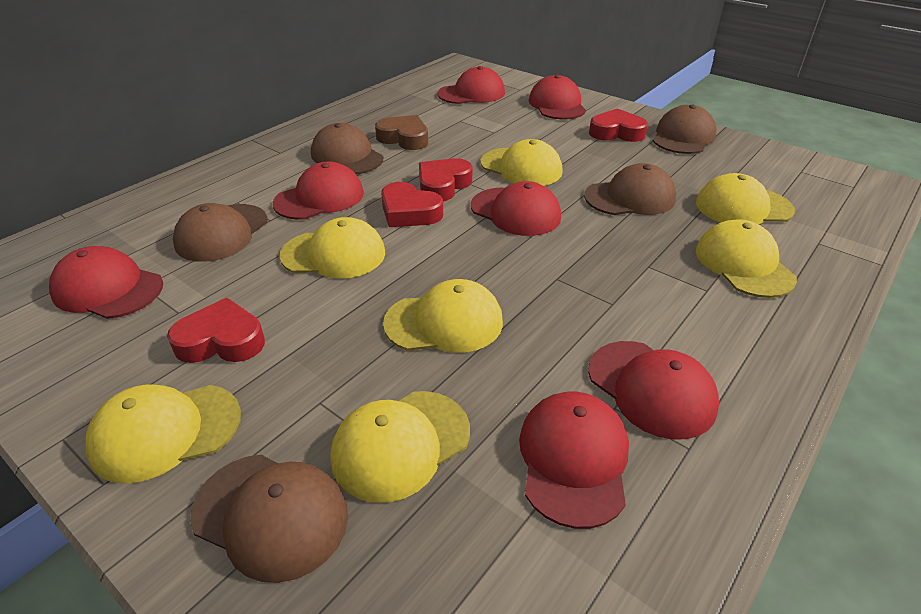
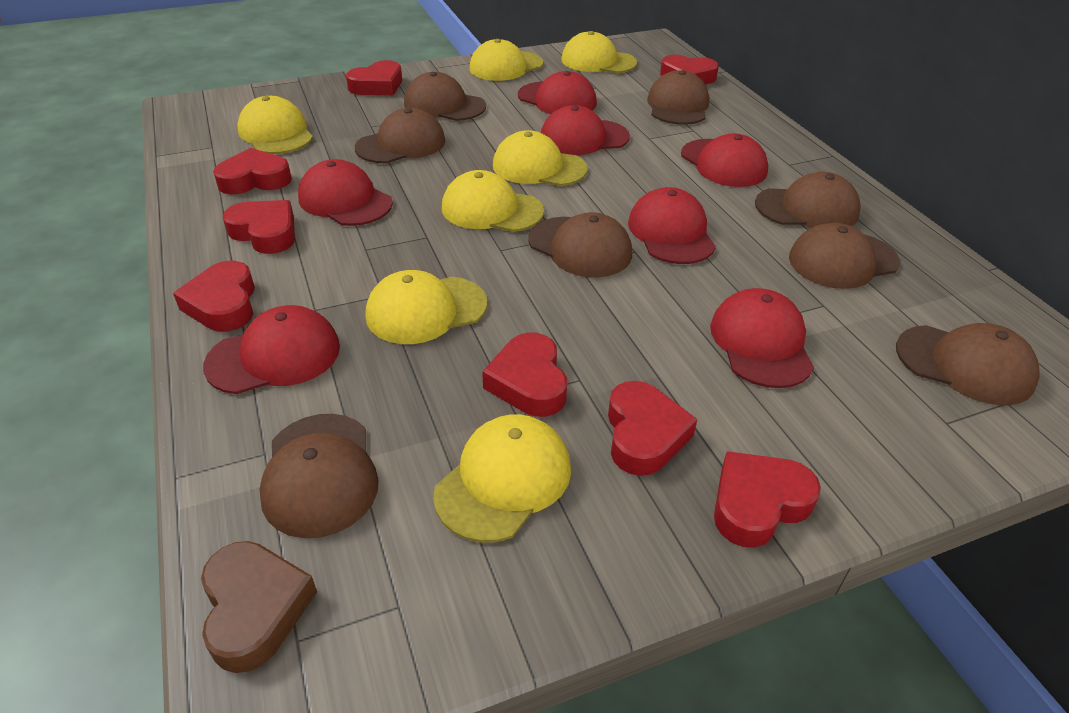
brown cap: 5 -> 8
red heart: 4 -> 8

